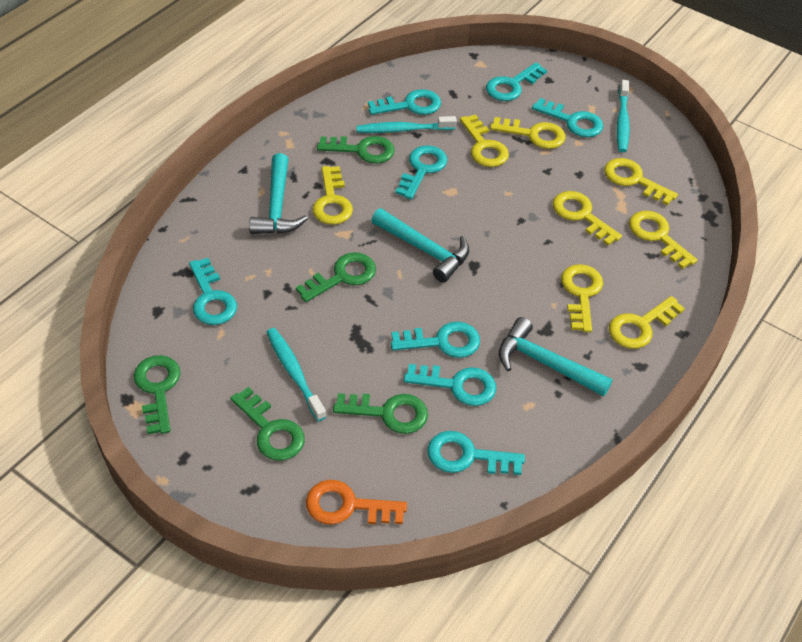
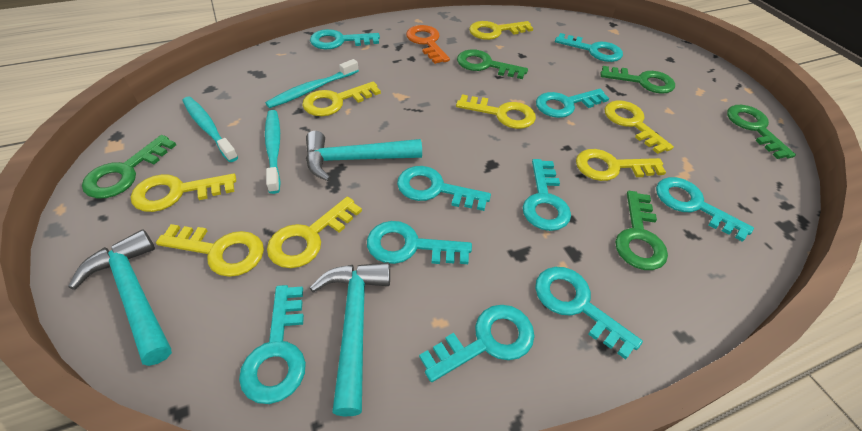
turquoise key: 8 -> 10

